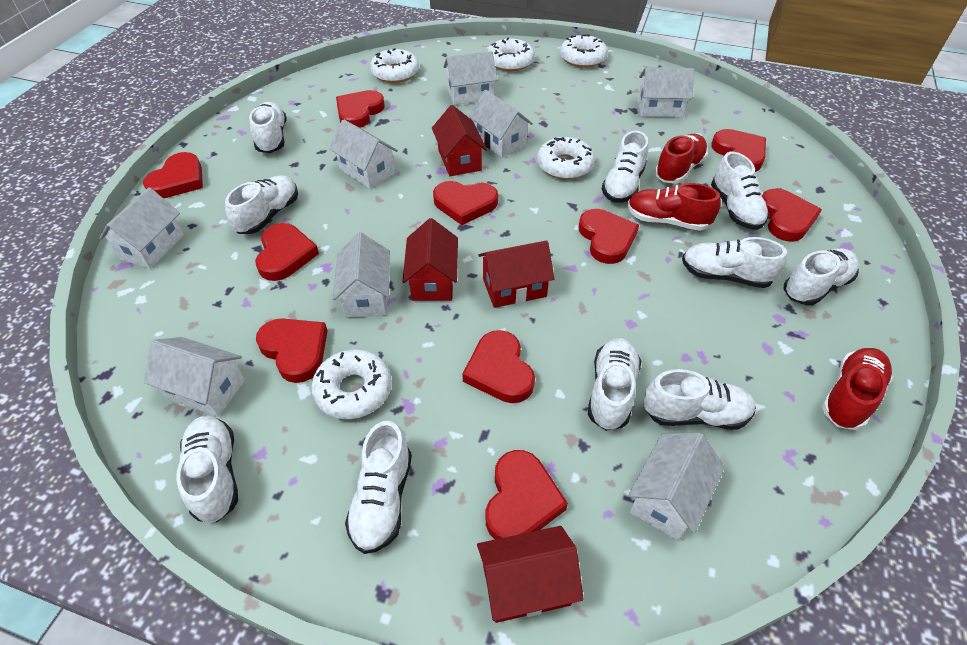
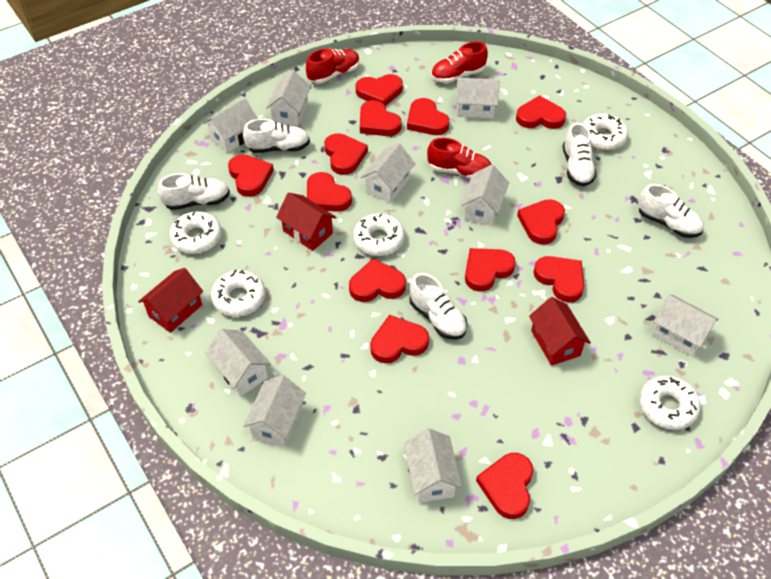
red heart: 10 -> 13
red house: 4 -> 3
white house: 8 -> 9
white shoe: 10 -> 5

